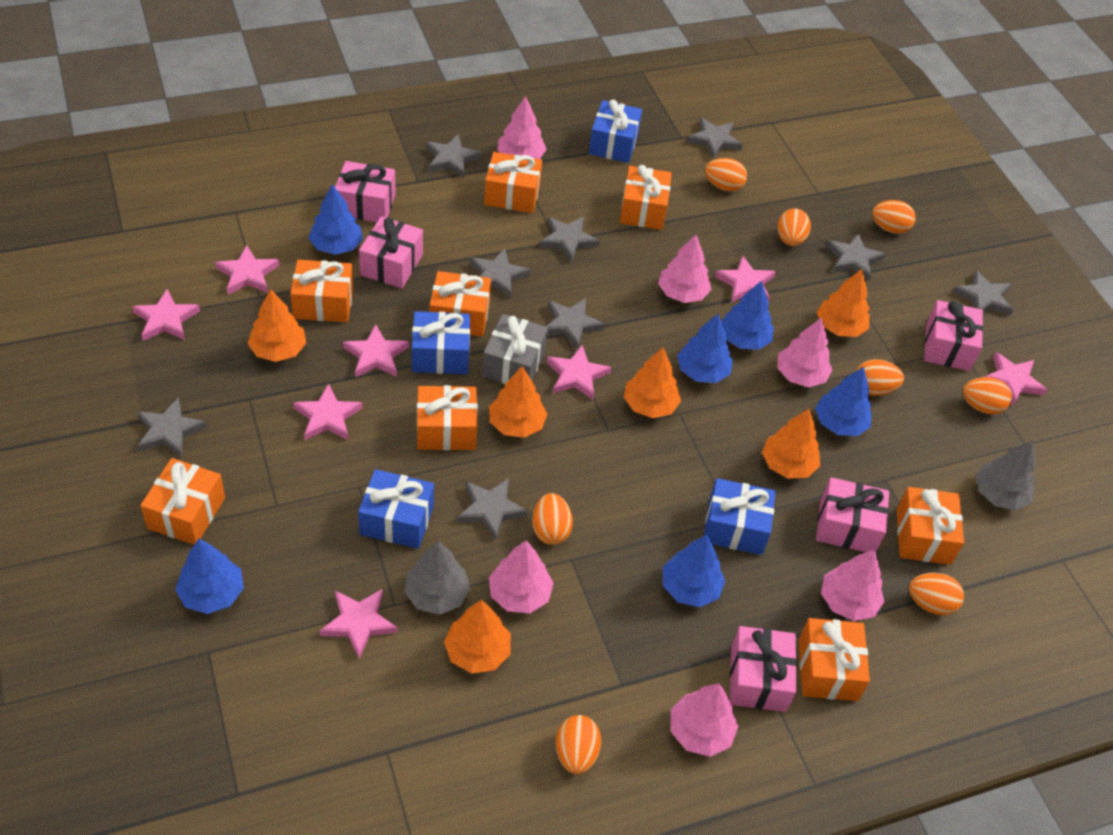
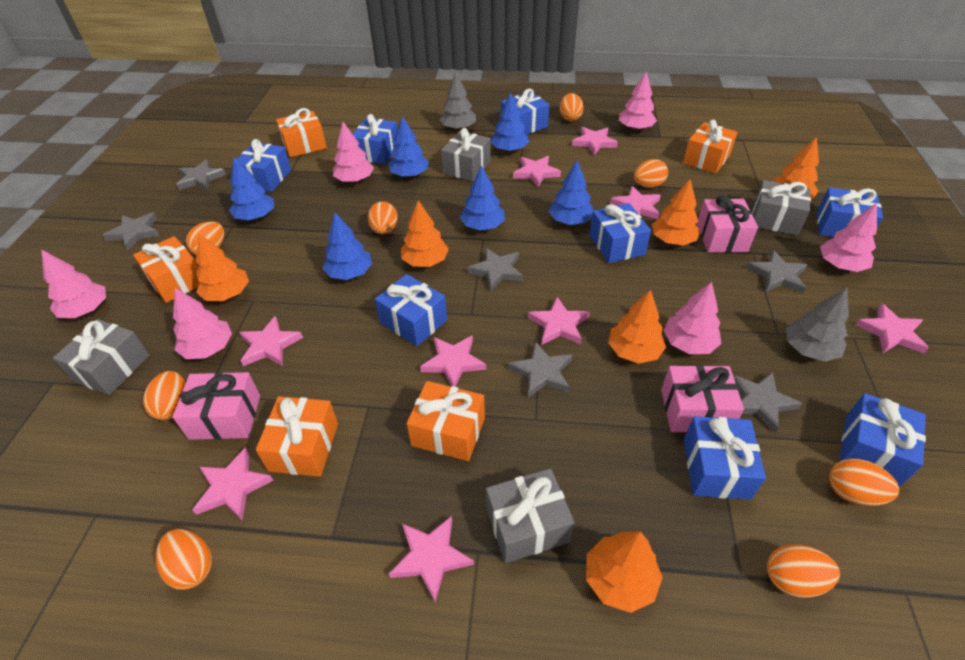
blue gift: 4 -> 8
grey gift: 1 -> 4
grey star: 9 -> 6
orange gift: 8 -> 5
pink gift: 5 -> 3
pink star: 8 -> 9

